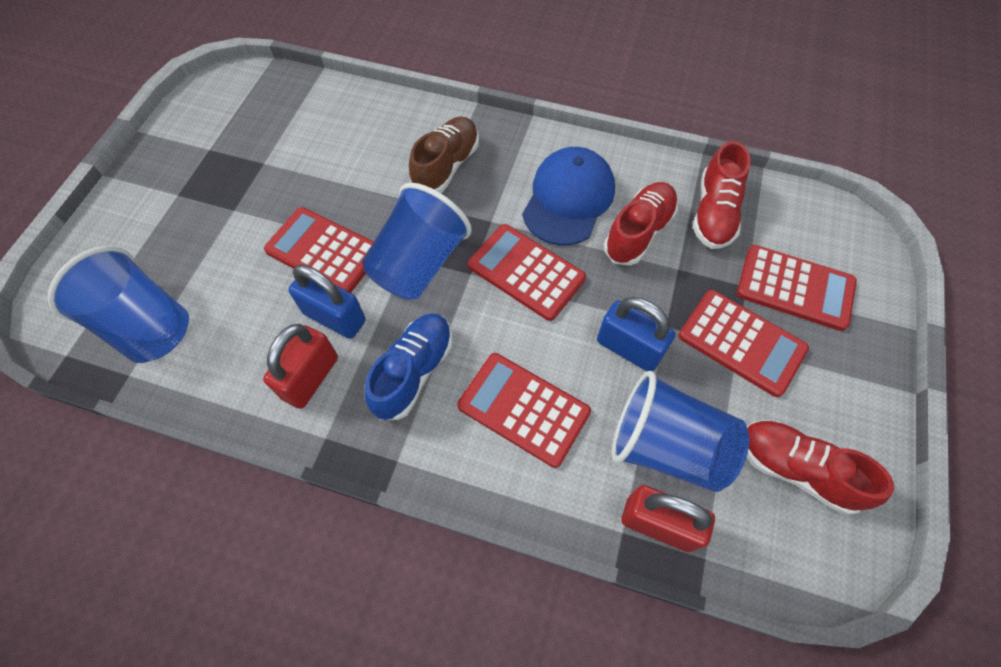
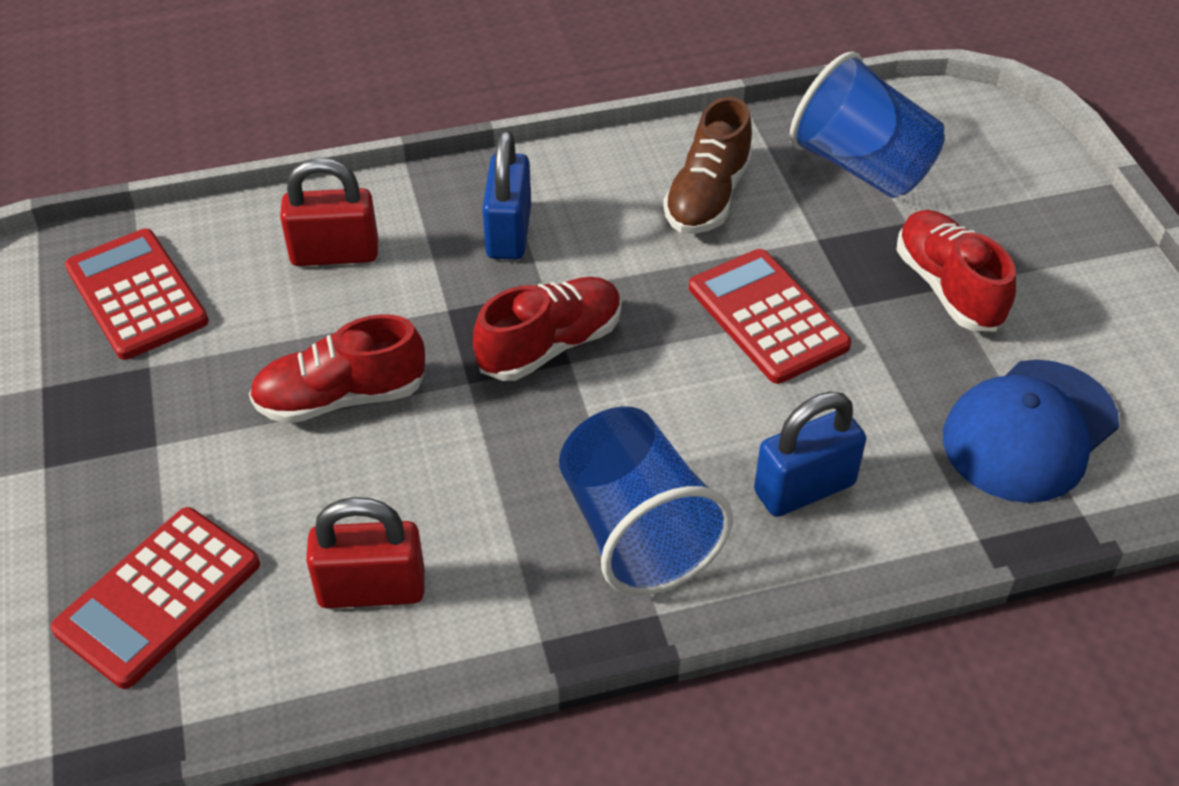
blue cup: 3 -> 2
blue shoe: 1 -> 0
red calculator: 5 -> 3

